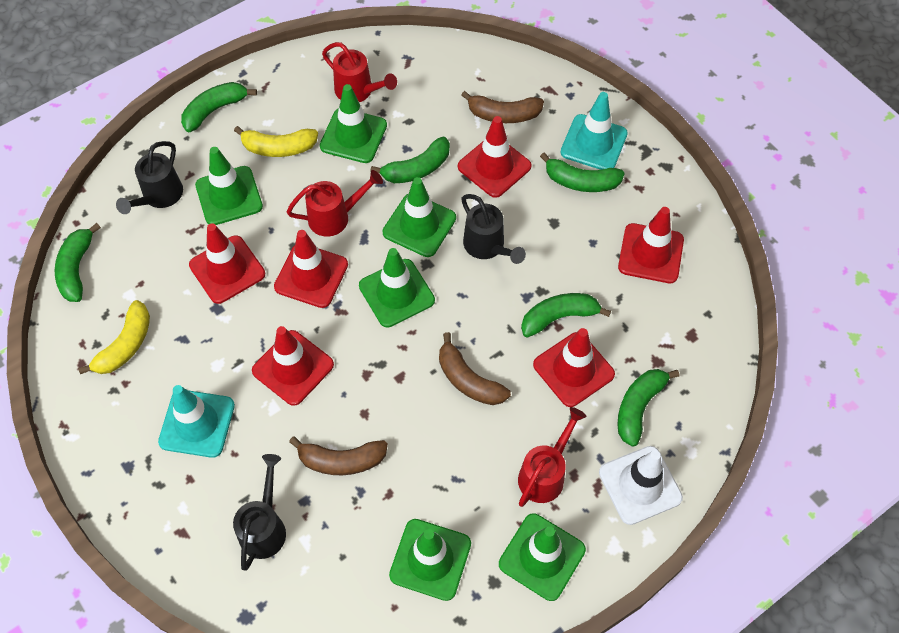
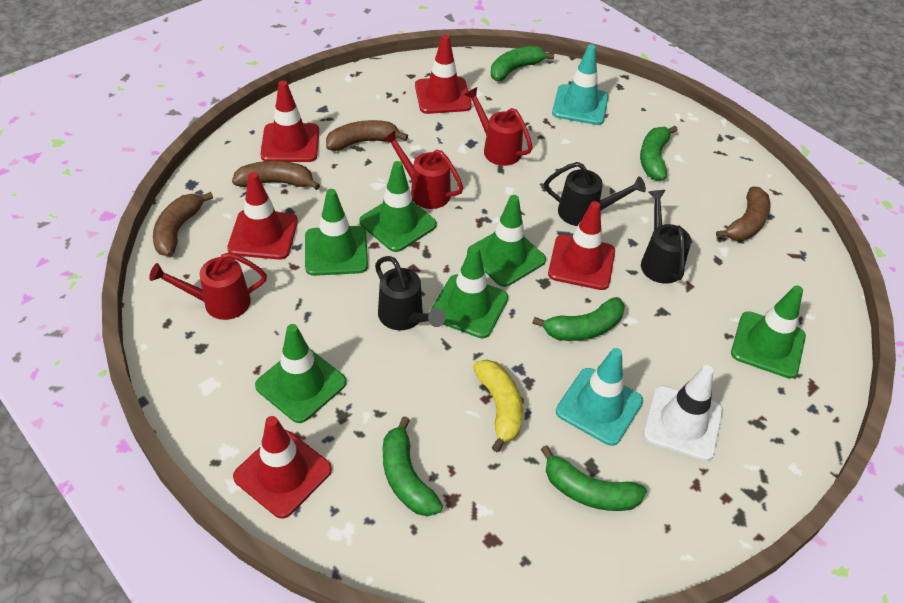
brown banana: 3 -> 4
green banana: 6 -> 5
red traffic cone: 6 -> 5
yellow banana: 2 -> 1

